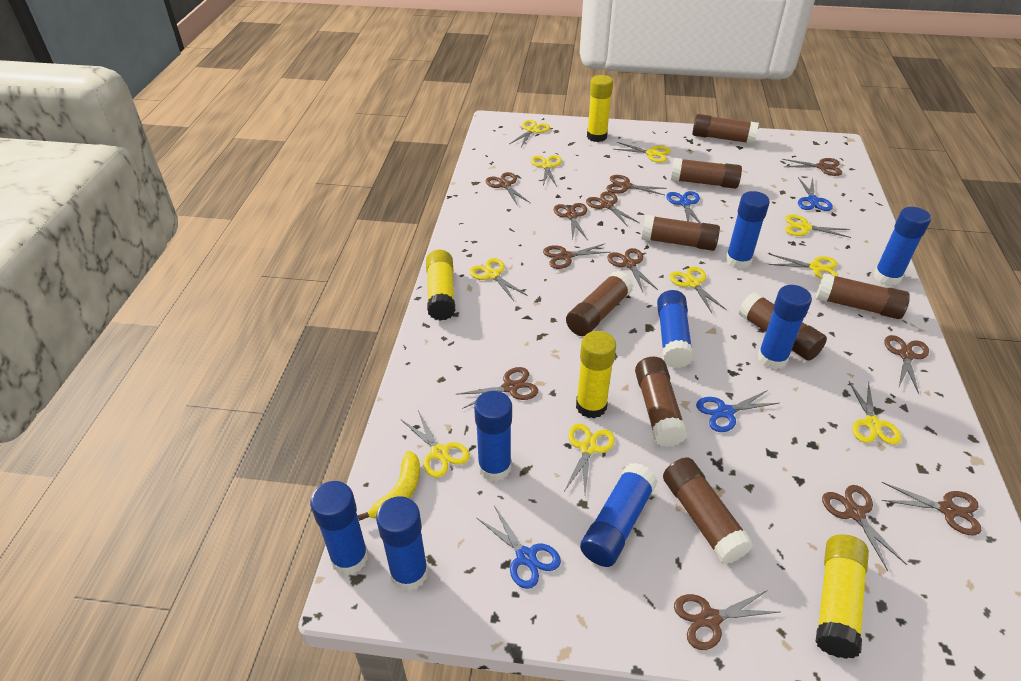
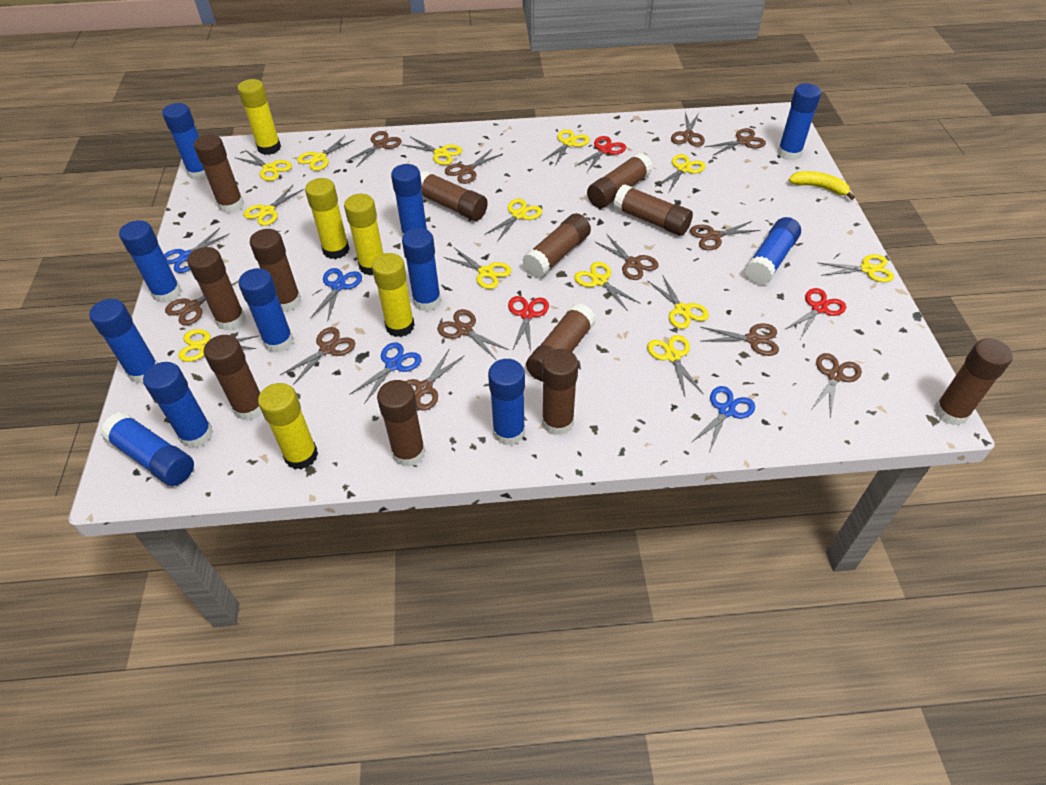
blue glue stick: 8 -> 11
brown glue stick: 8 -> 12
red scissors: 0 -> 3
yellow glue stick: 4 -> 5
yellow scissors: 10 -> 13

